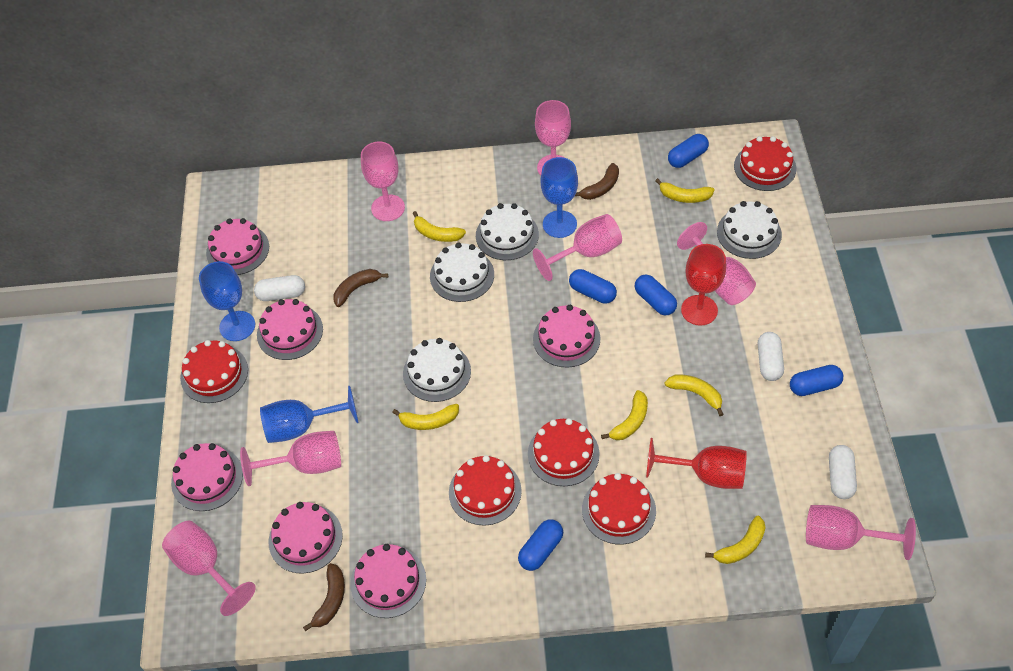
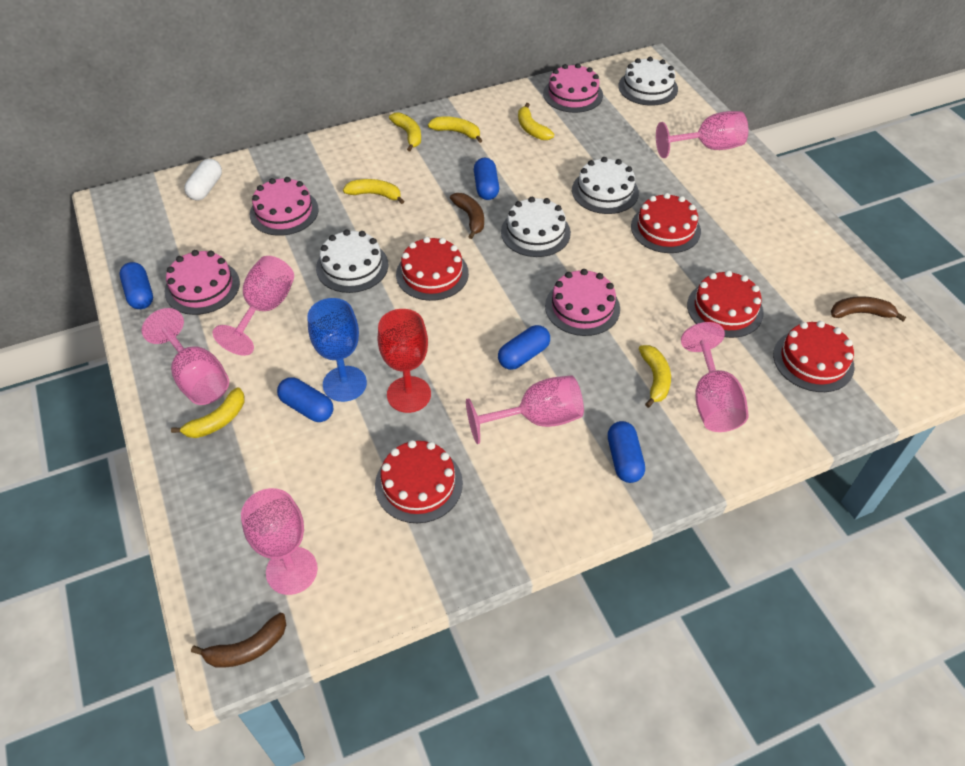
blue goblet: 3 -> 1
pink cake: 6 -> 4
pink goblet: 7 -> 6
red goblet: 2 -> 1
white capsule: 3 -> 1

